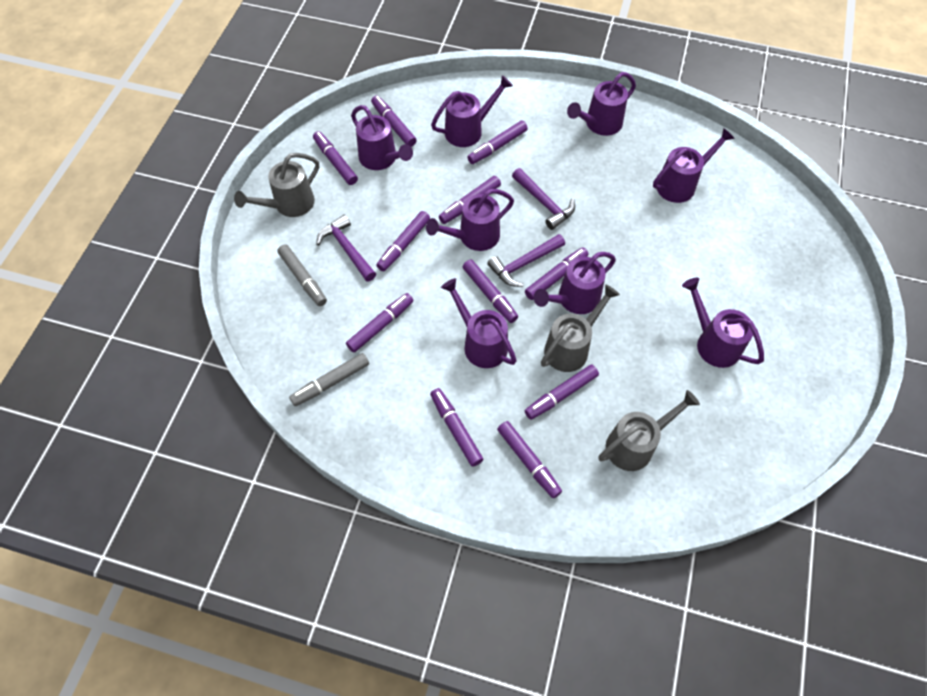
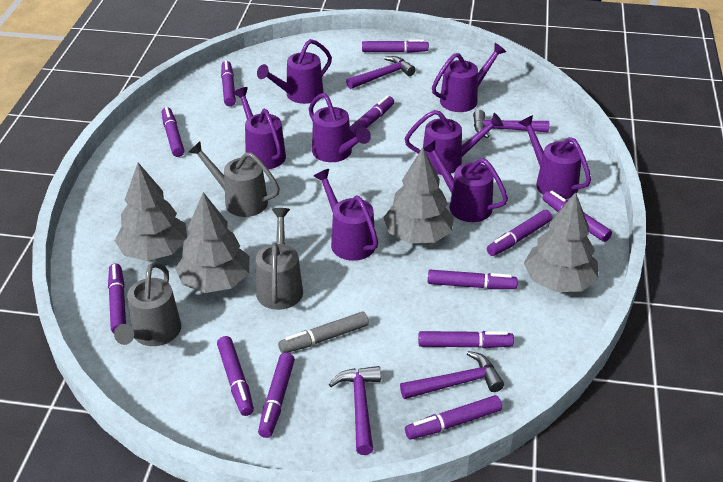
grey marker: 2 -> 1
grey tree: 0 -> 4
purple hammer: 3 -> 4
purple marker: 11 -> 12

